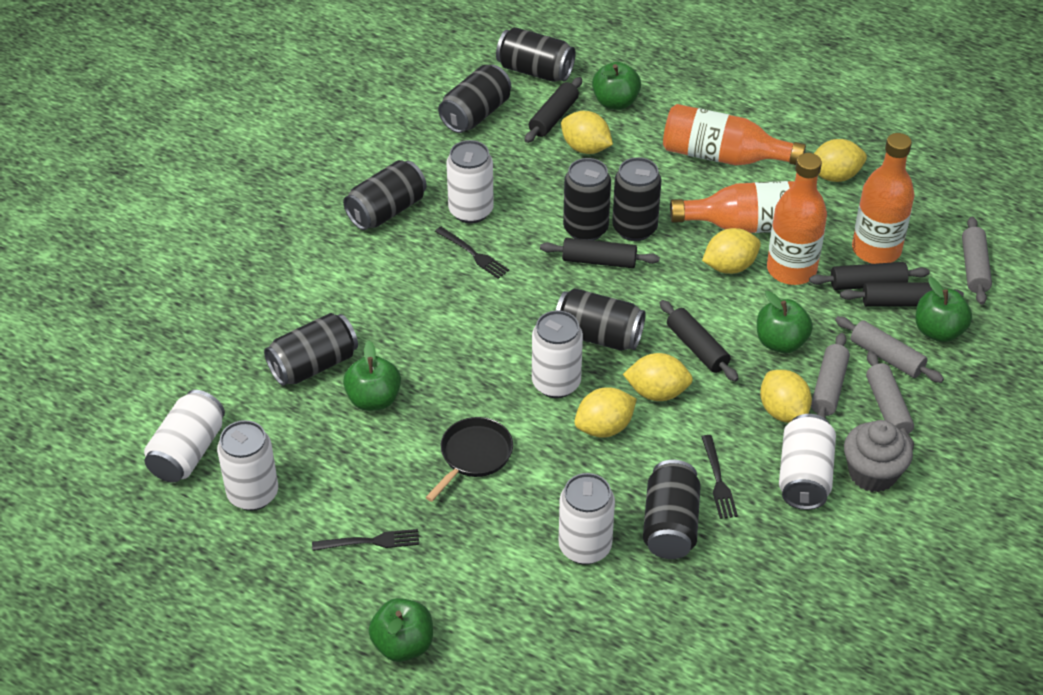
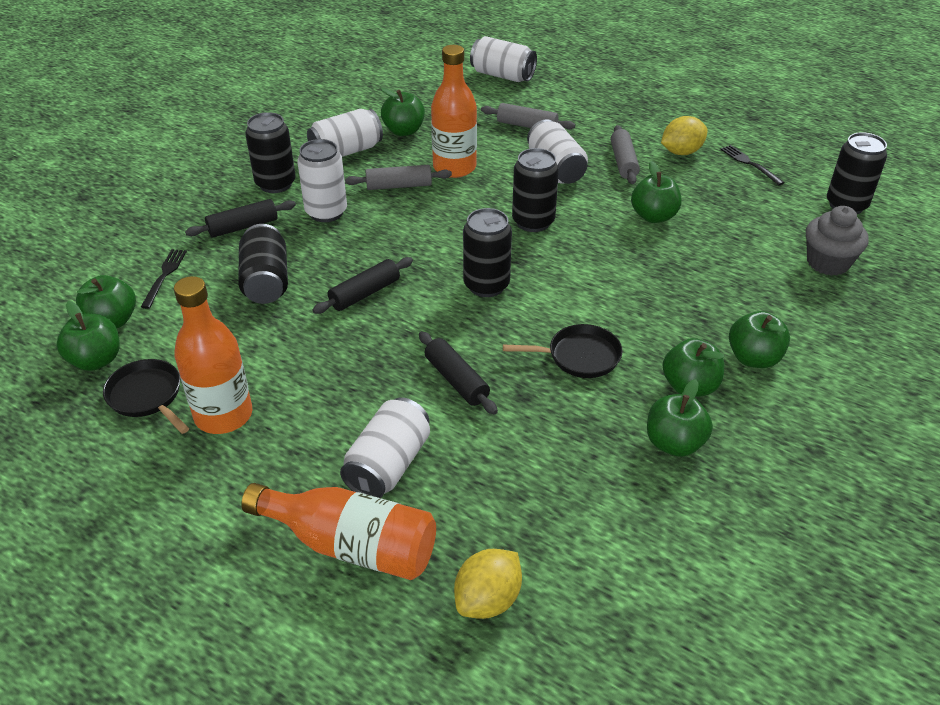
black can: 8 -> 5
black fork: 3 -> 2
black pan: 1 -> 2
black rolling pin: 5 -> 3
green apple: 5 -> 7
grey rolling pin: 4 -> 3
orange bottle: 4 -> 3
white can: 6 -> 5
yellow lemon: 6 -> 2

